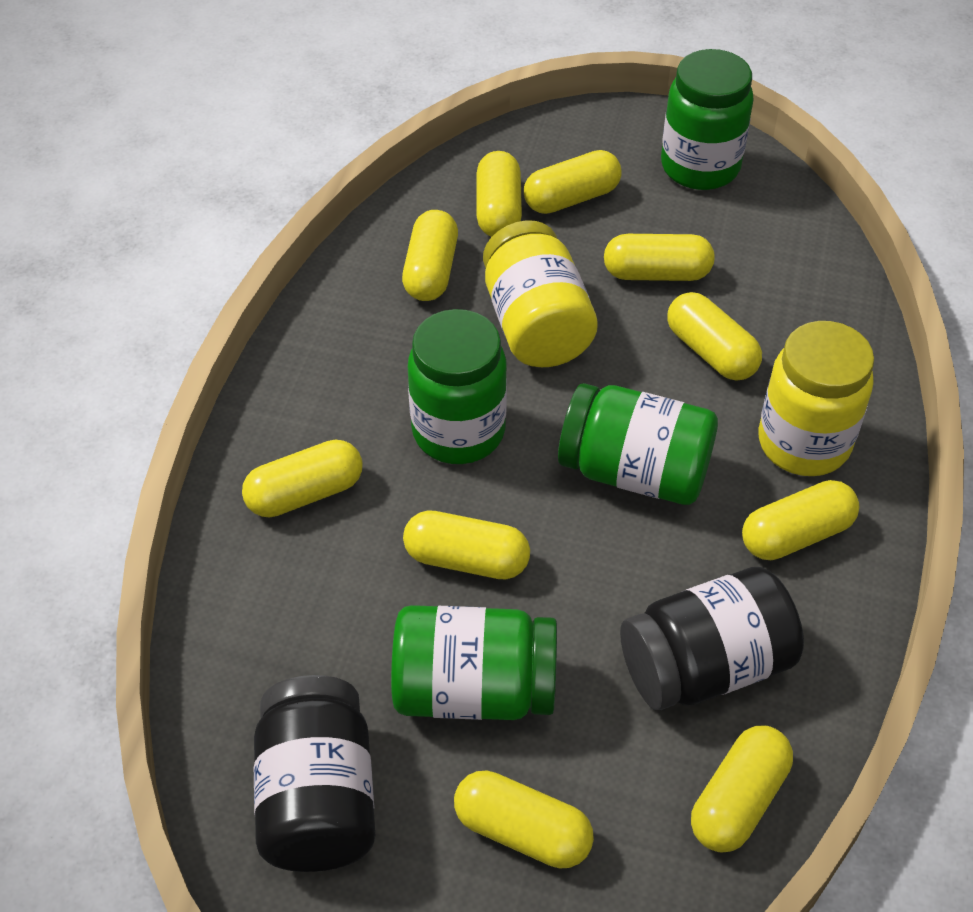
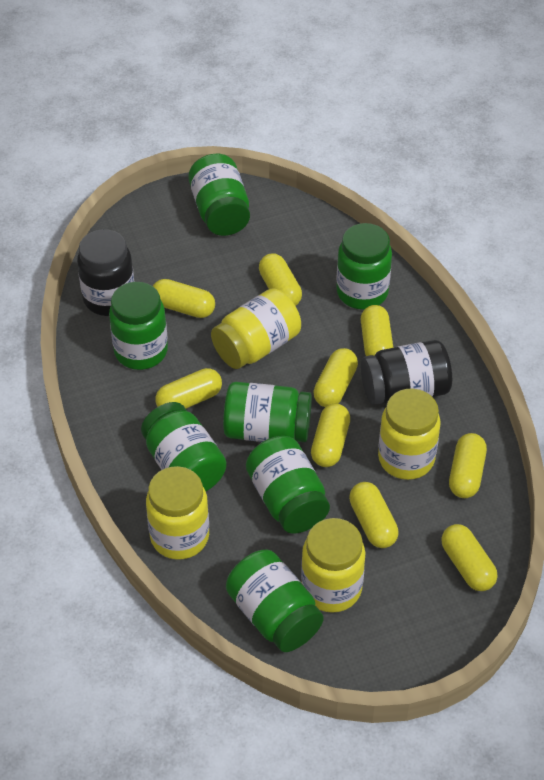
green jar: 4 -> 7
yellow capsule: 10 -> 9
yellow jar: 2 -> 4

